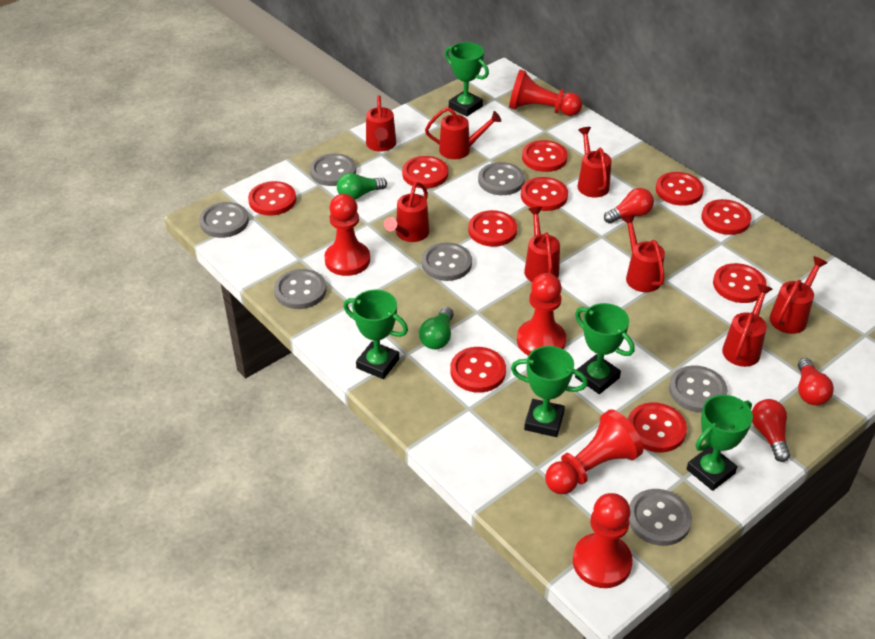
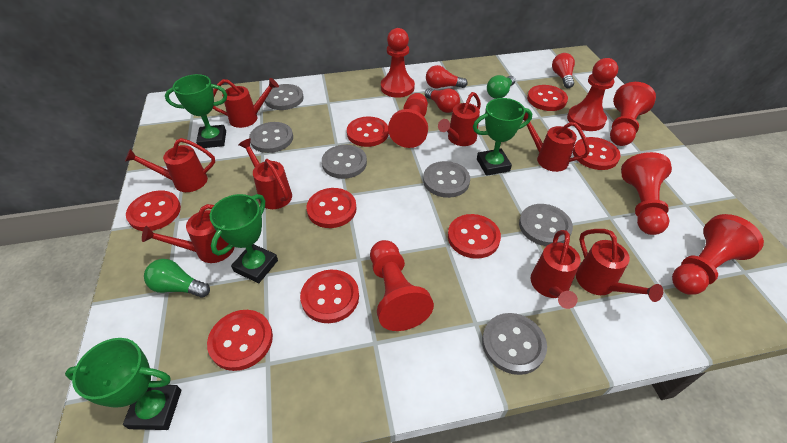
green trophy: 5 -> 4
grey button: 7 -> 6
red button: 10 -> 8
red pawn: 5 -> 7

